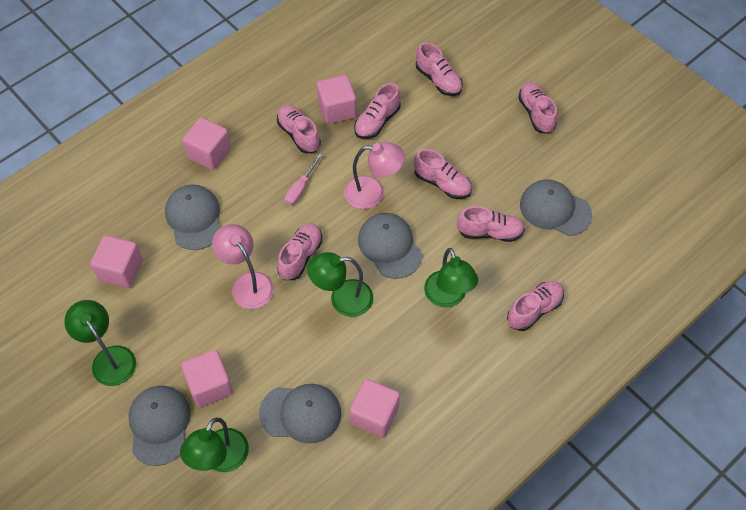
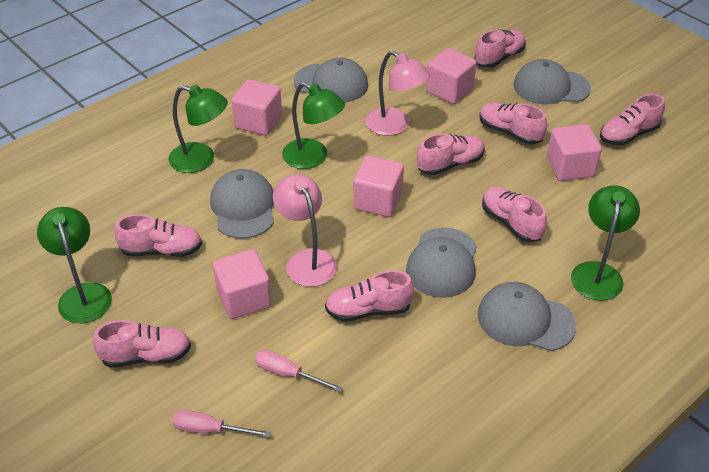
pink screwdriver: 1 -> 2

